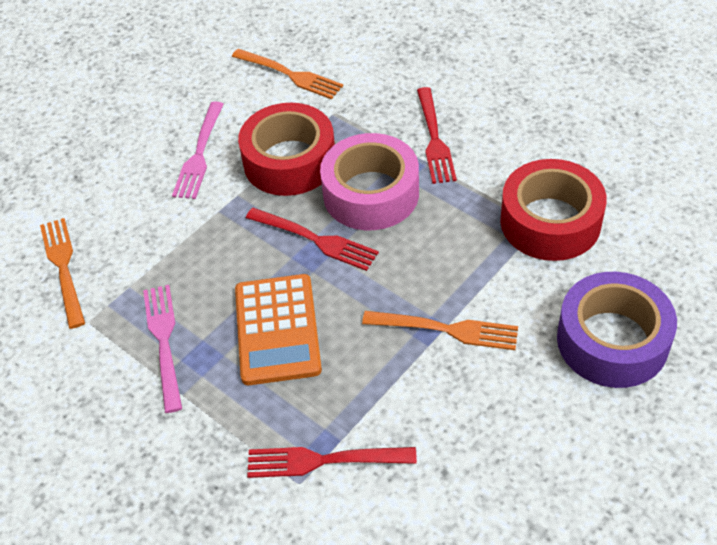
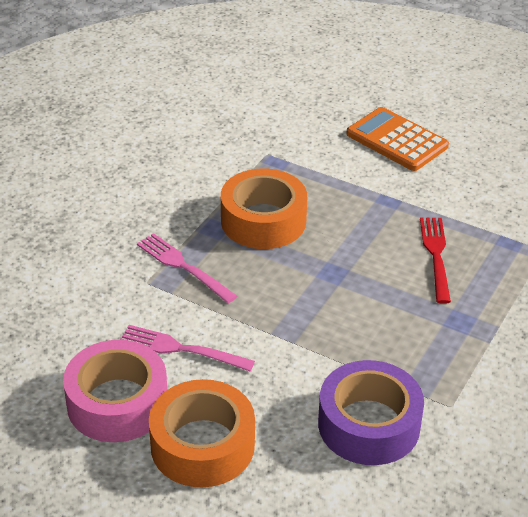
orange fork: 3 -> 0
orange tape: 0 -> 2
red fork: 3 -> 1
red tape: 2 -> 0

